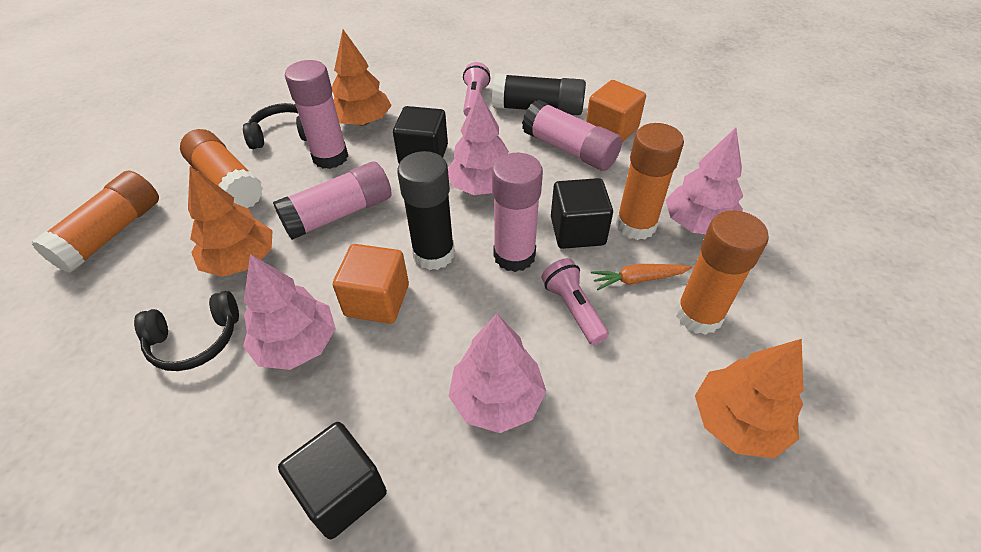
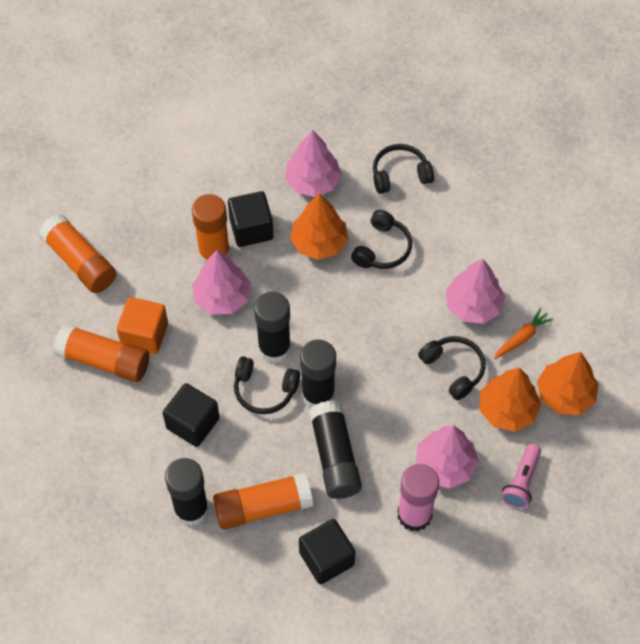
black glue stick: 2 -> 4
black headphones: 2 -> 4
orange cube: 2 -> 1
pink flashlight: 2 -> 1
pink glue stick: 4 -> 1

